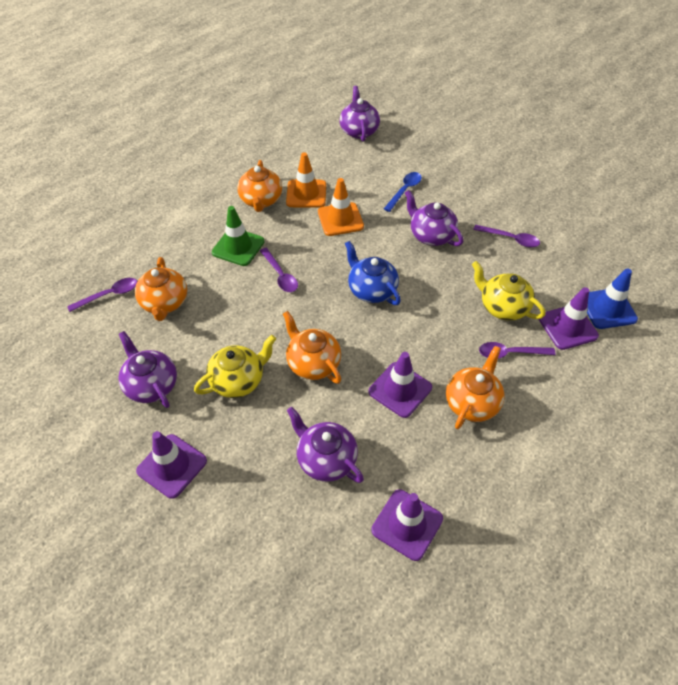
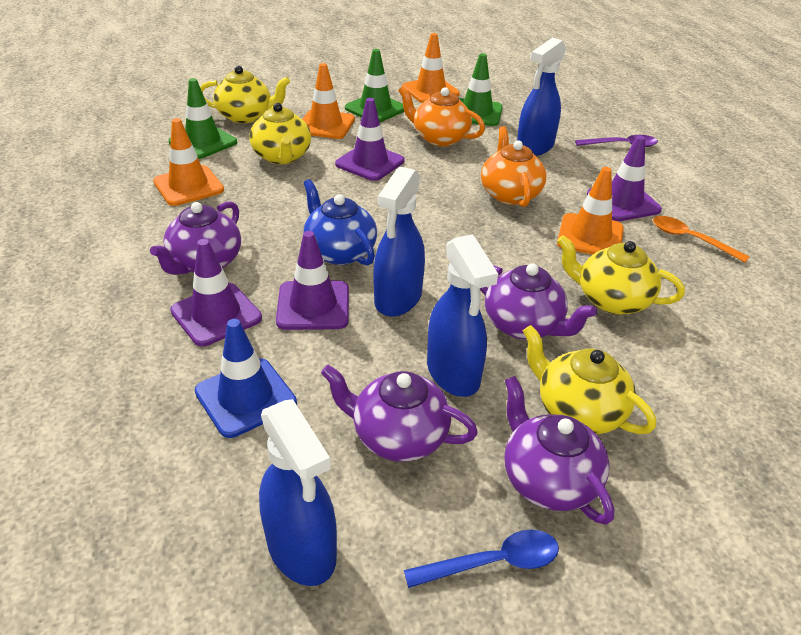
blue spray bottle: 0 -> 4
green traffic cone: 1 -> 3
orange spoon: 0 -> 1
orange teapot: 4 -> 2
orange traffic cone: 2 -> 4
purple spoon: 4 -> 1
yellow teapot: 2 -> 4

